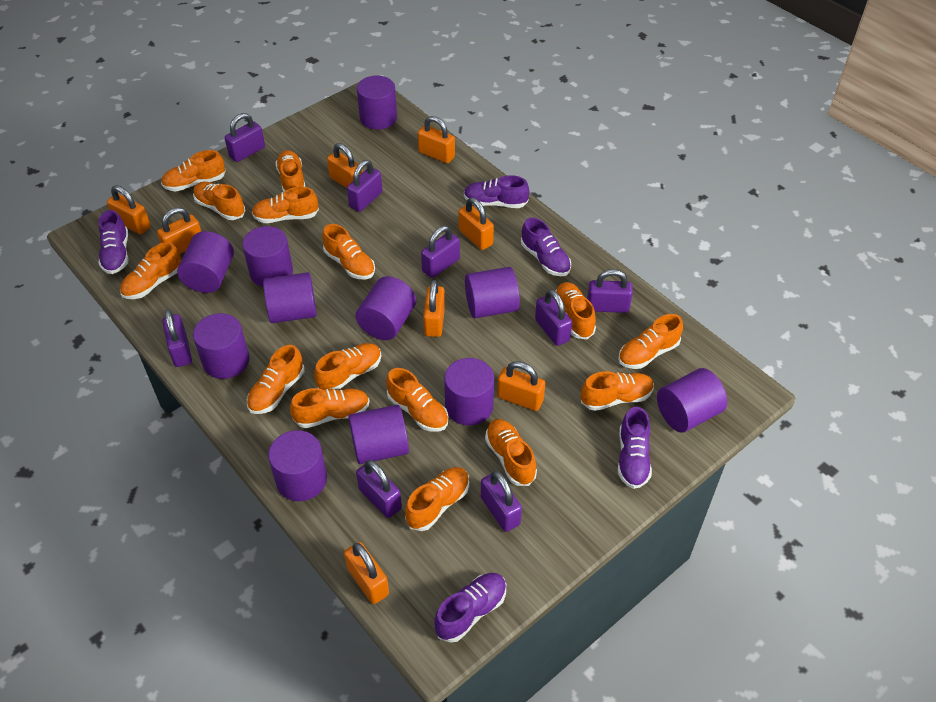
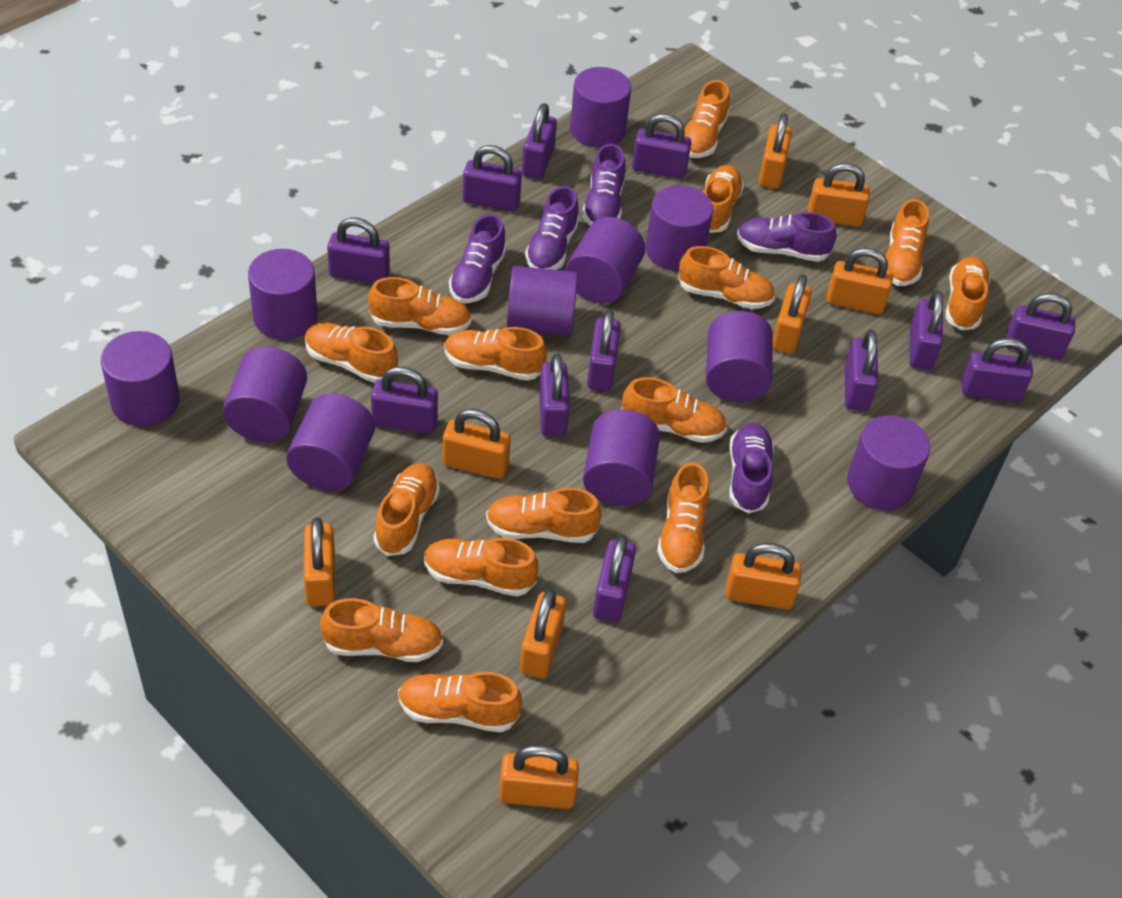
orange padlock: 8 -> 9
purple padlock: 8 -> 12

